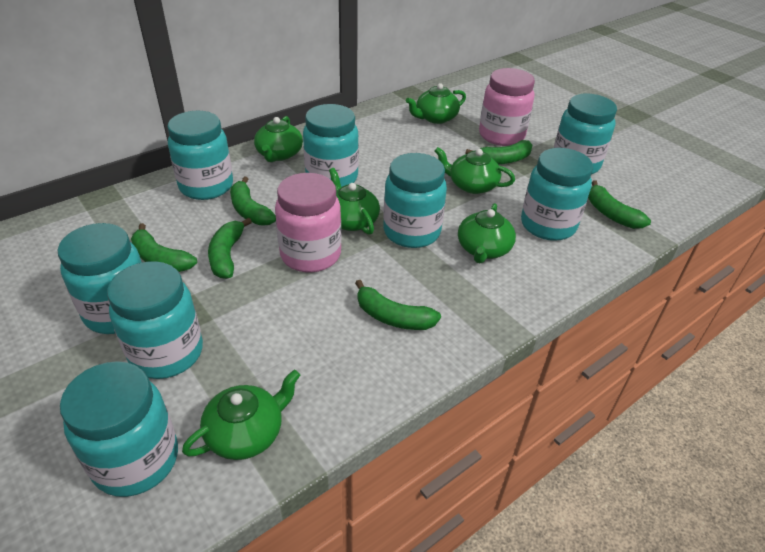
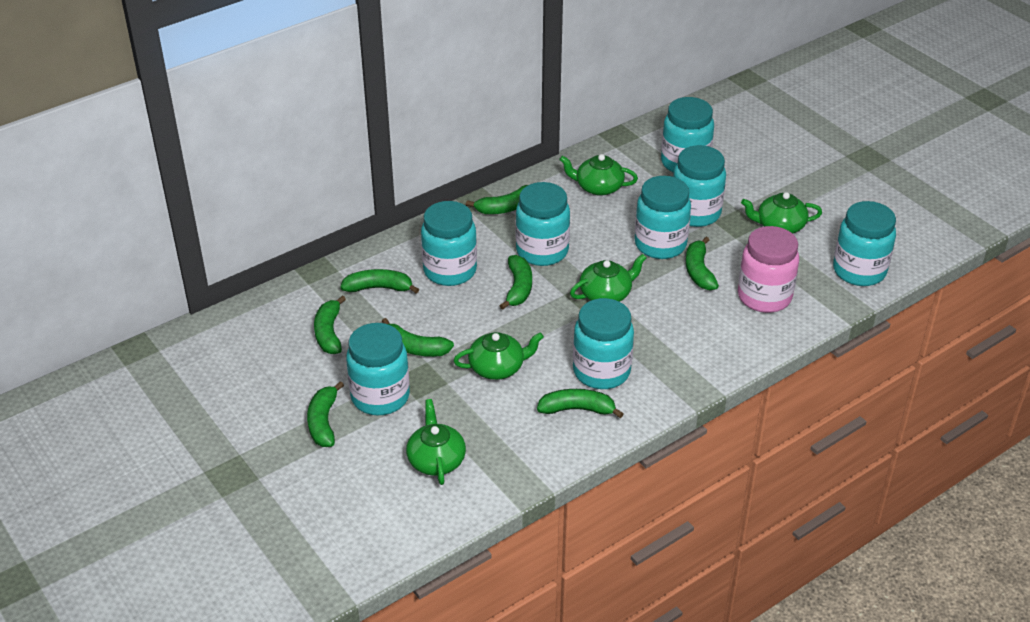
green banana: 6 -> 8
green teapot: 6 -> 5
pink jar: 2 -> 1

